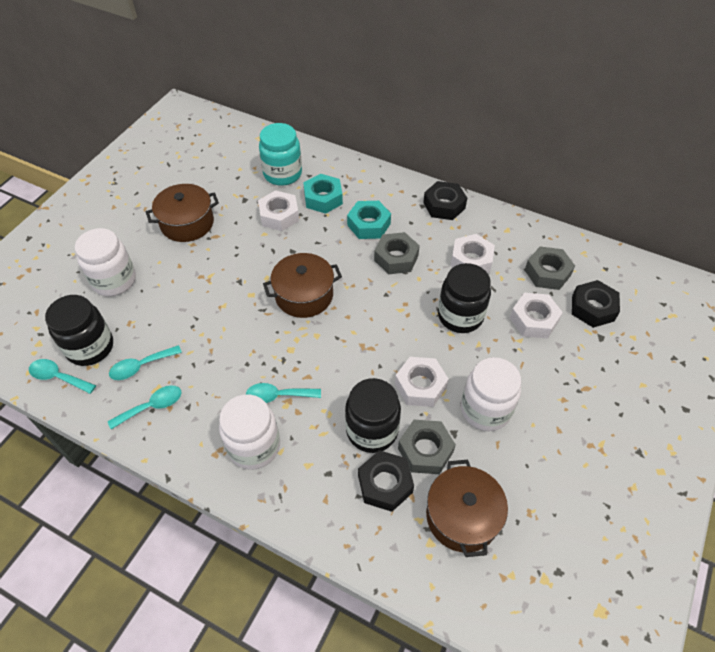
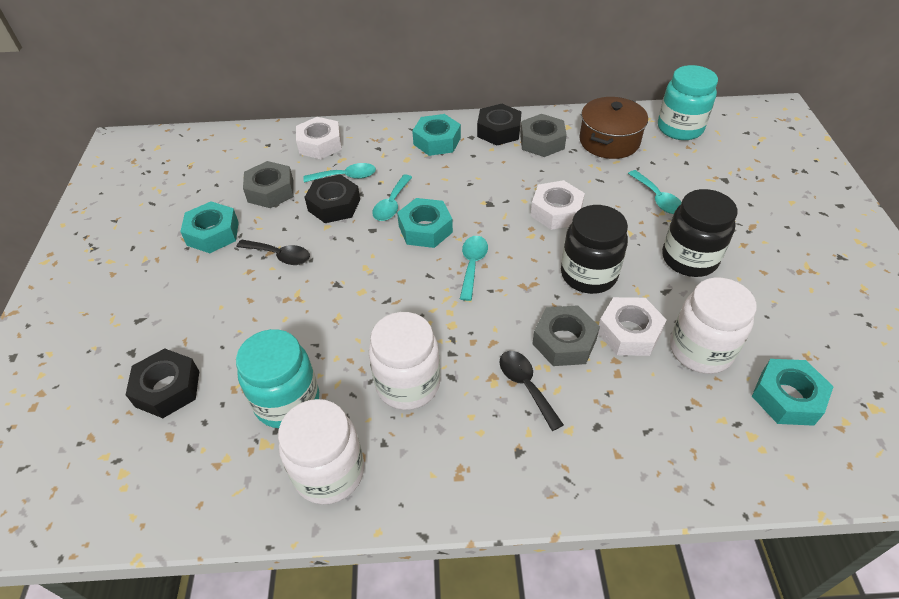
black jar: 3 -> 2
black spoon: 0 -> 2
brown pot: 3 -> 1
turquoise jar: 1 -> 2
turquoise nut: 2 -> 4
white nut: 4 -> 3

